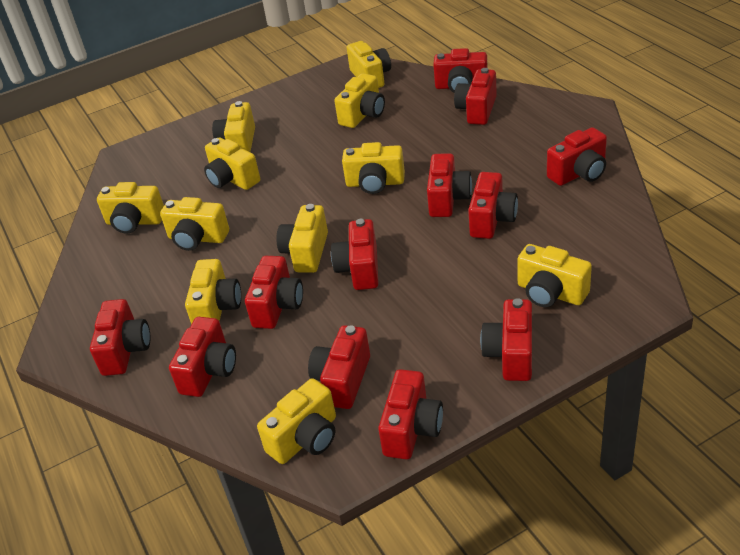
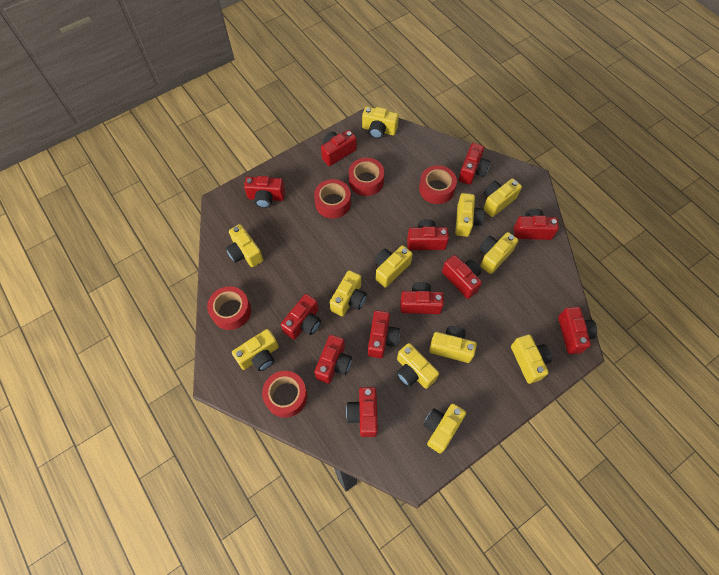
red tape: 0 -> 5
yellow camera: 11 -> 12

